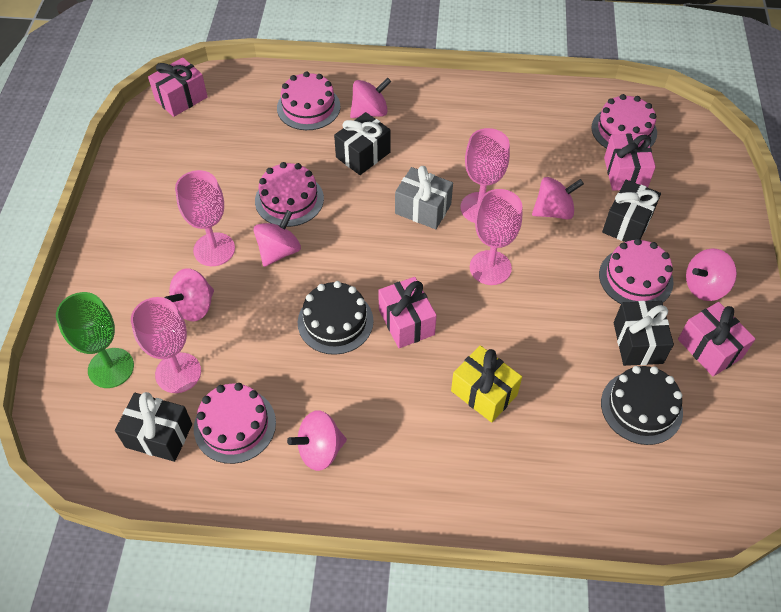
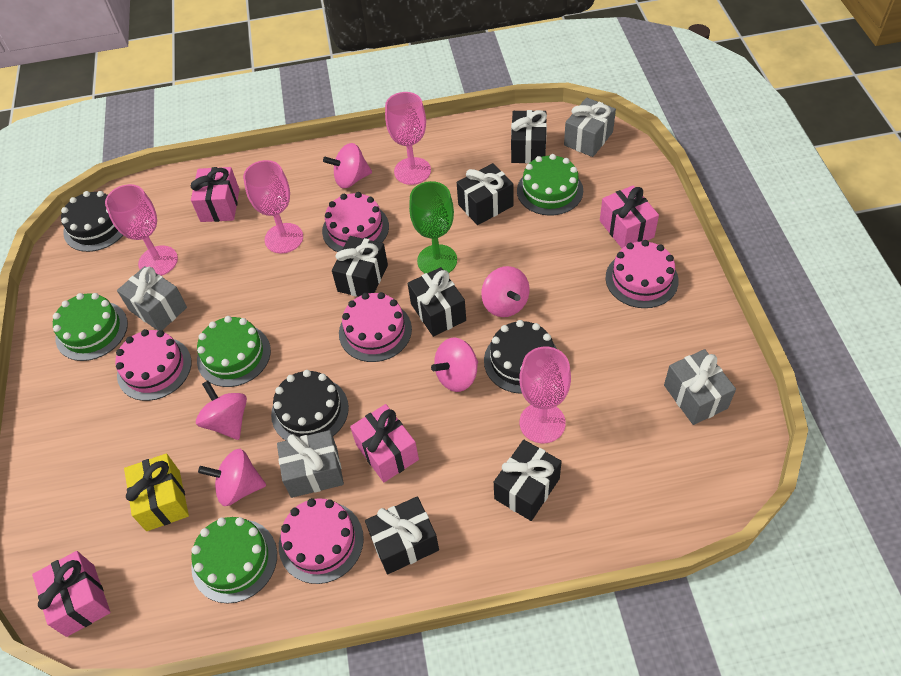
black cake: 2 -> 3
black gift: 4 -> 6
green cake: 0 -> 4
grey gift: 1 -> 4
pink spinning top: 6 -> 5

